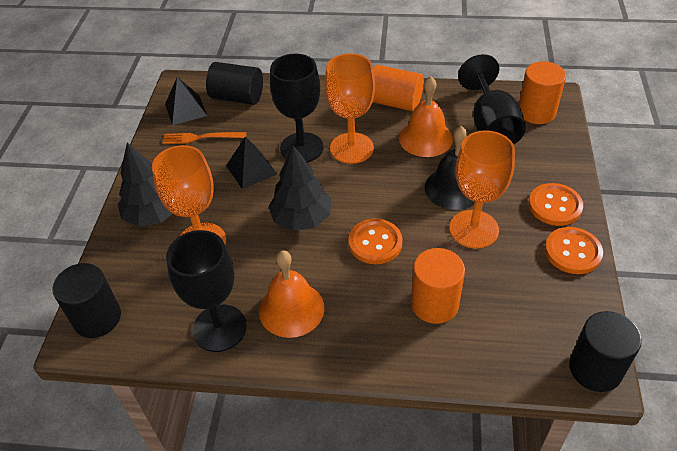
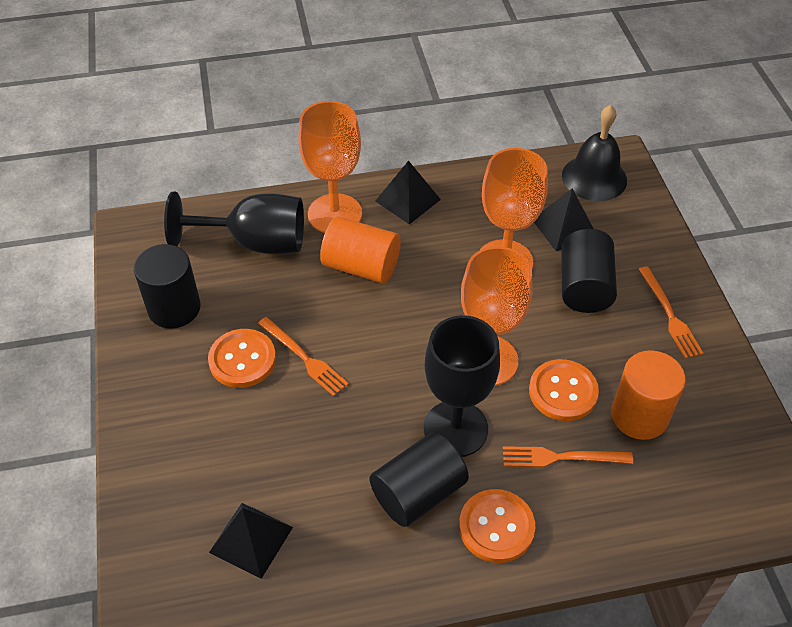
black goblet: 3 -> 2
black pyramid: 2 -> 3
black tree: 2 -> 0
orange bell: 2 -> 0
orange cylinder: 3 -> 2
orange fork: 1 -> 3

